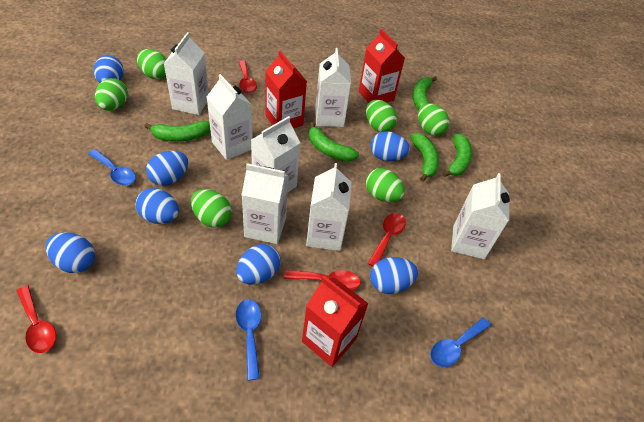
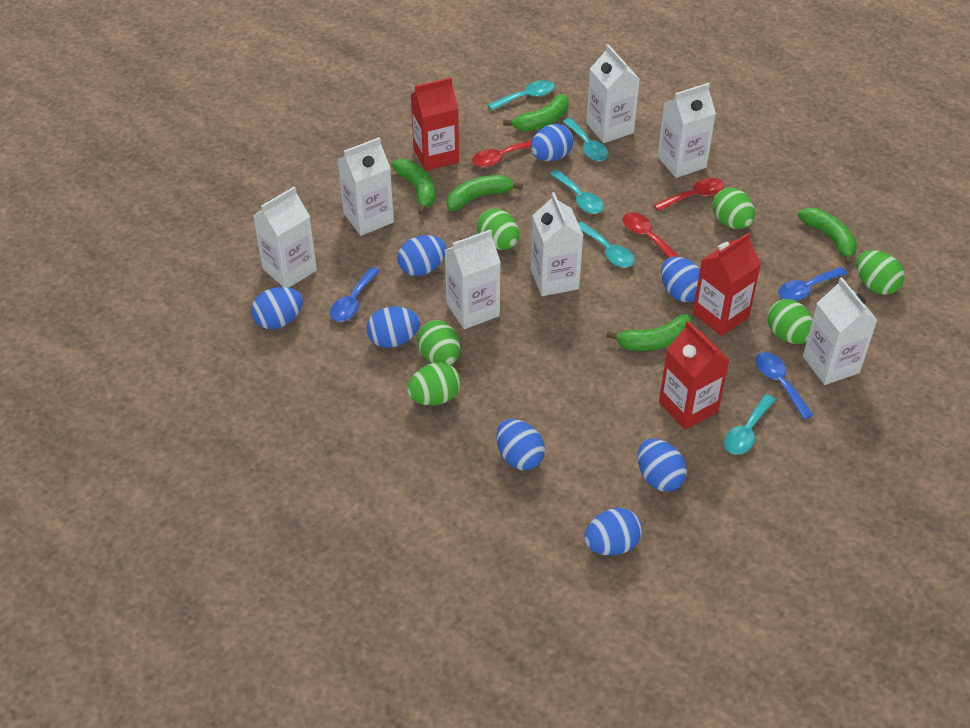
blue egg: 7 -> 8
red spoon: 4 -> 3
turquoise spoon: 0 -> 5

